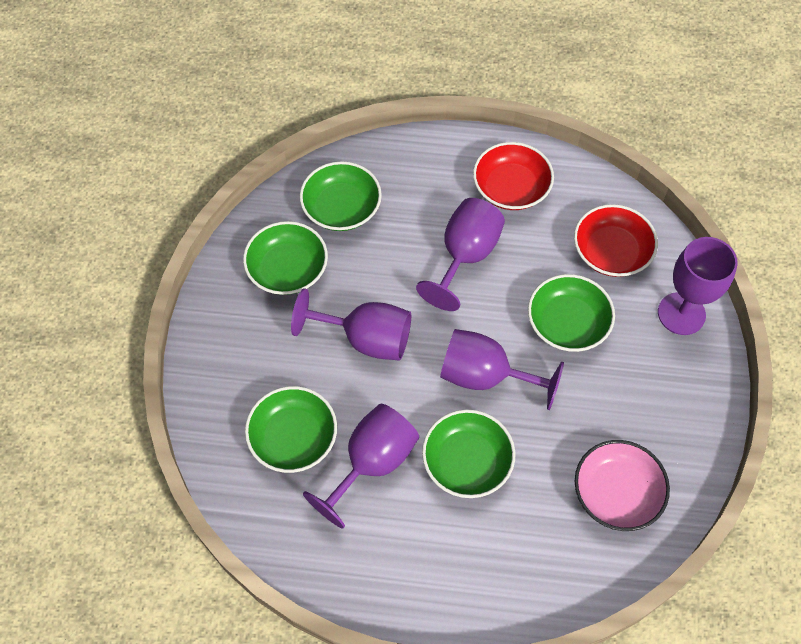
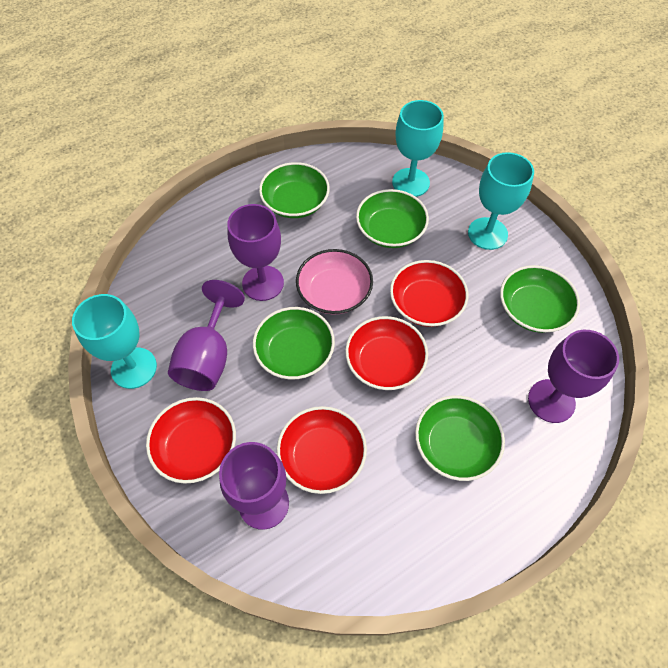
purple goblet: 5 -> 4
red bowl: 2 -> 4
turquoise goblet: 0 -> 3

